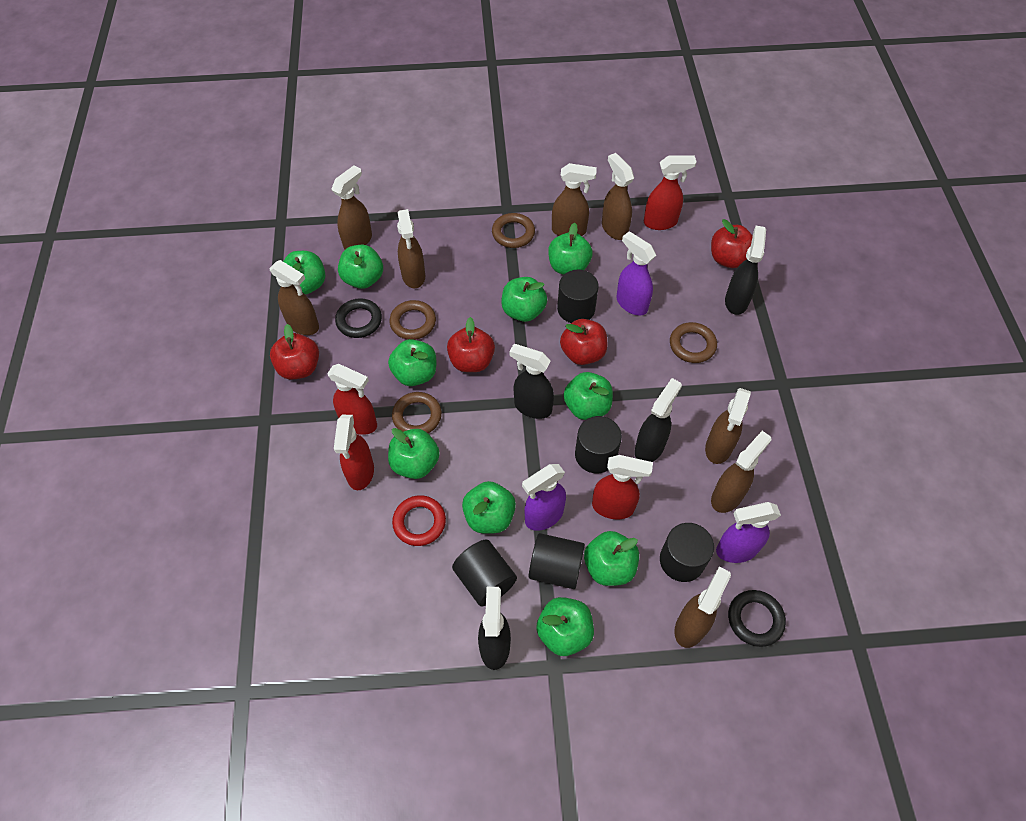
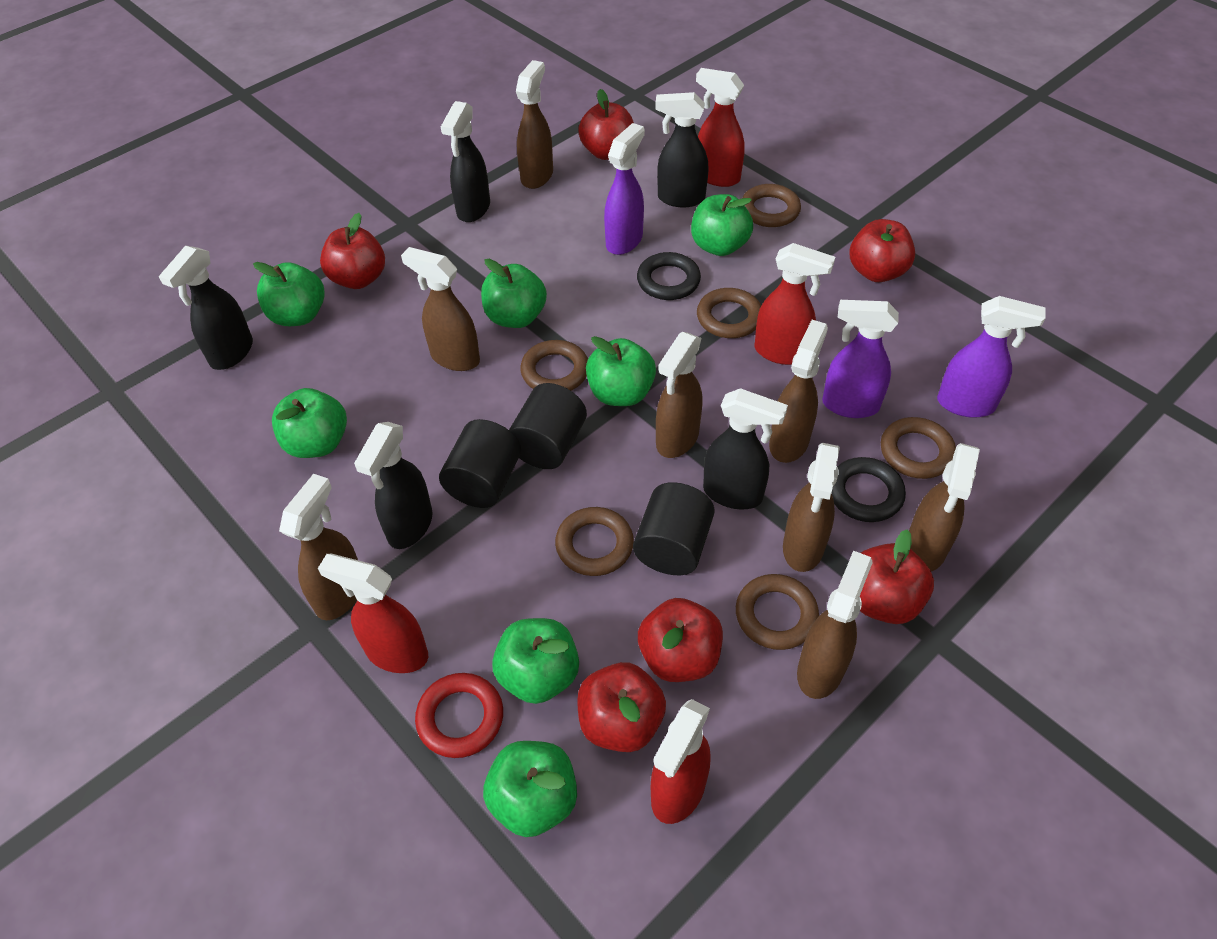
black cylinder: 5 -> 3
black spray bottle: 4 -> 5
brown ring: 4 -> 6
green apple: 10 -> 7
red apple: 4 -> 6

